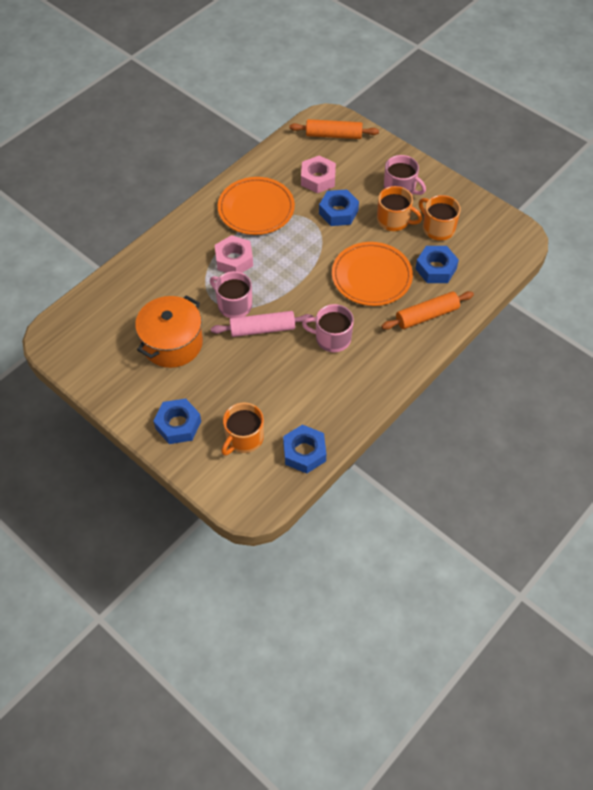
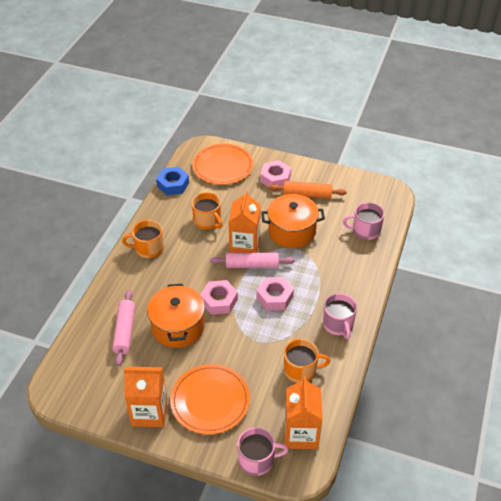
blue nut: 4 -> 1
orange carton: 0 -> 3
orange pot: 1 -> 2
orange rolling pin: 2 -> 1
pink nut: 2 -> 3
pink rolling pin: 1 -> 2

